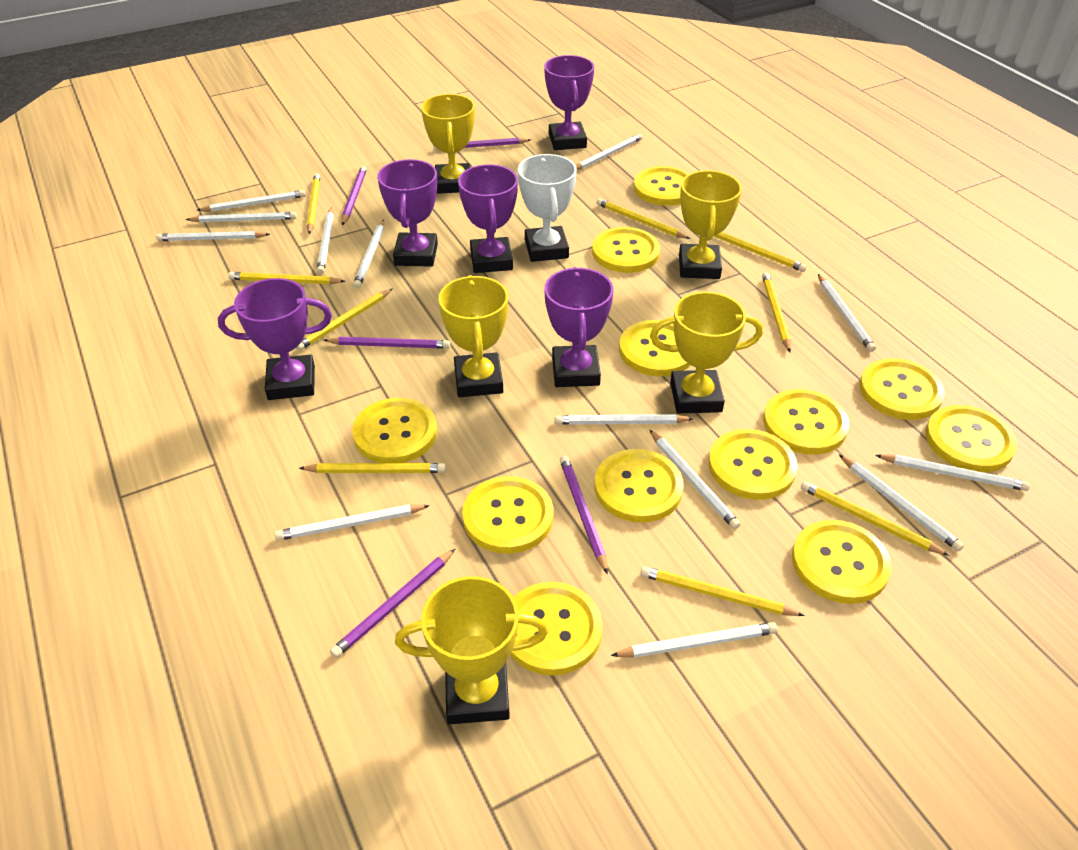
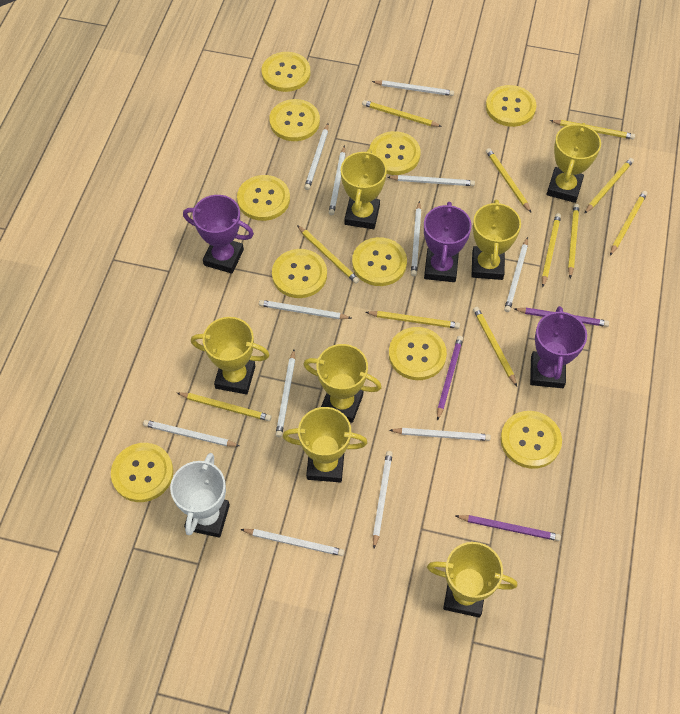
purple pencil: 5 -> 3
purple trophy: 5 -> 3
white pencil: 13 -> 12
yellow button: 12 -> 10
yellow pencil: 9 -> 11
yellow trophy: 5 -> 7

